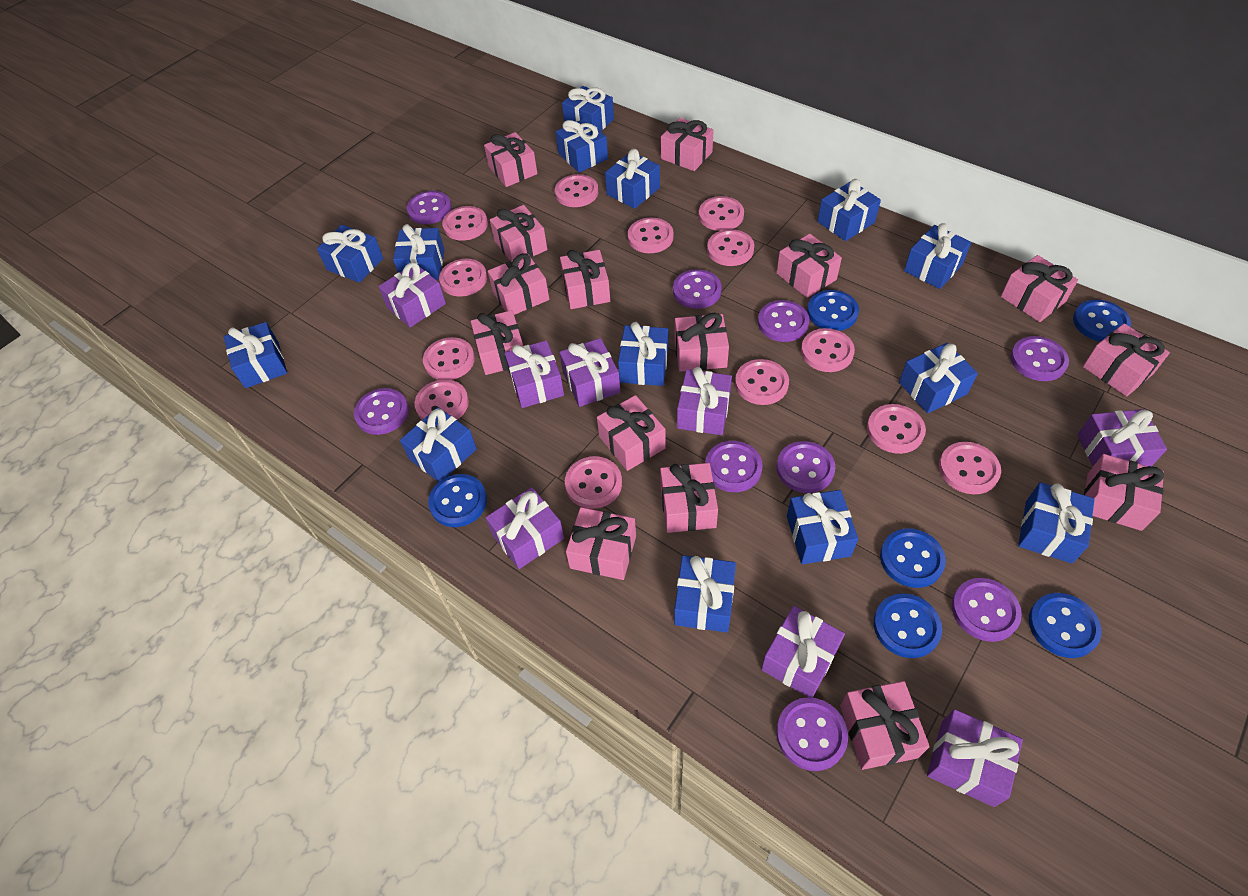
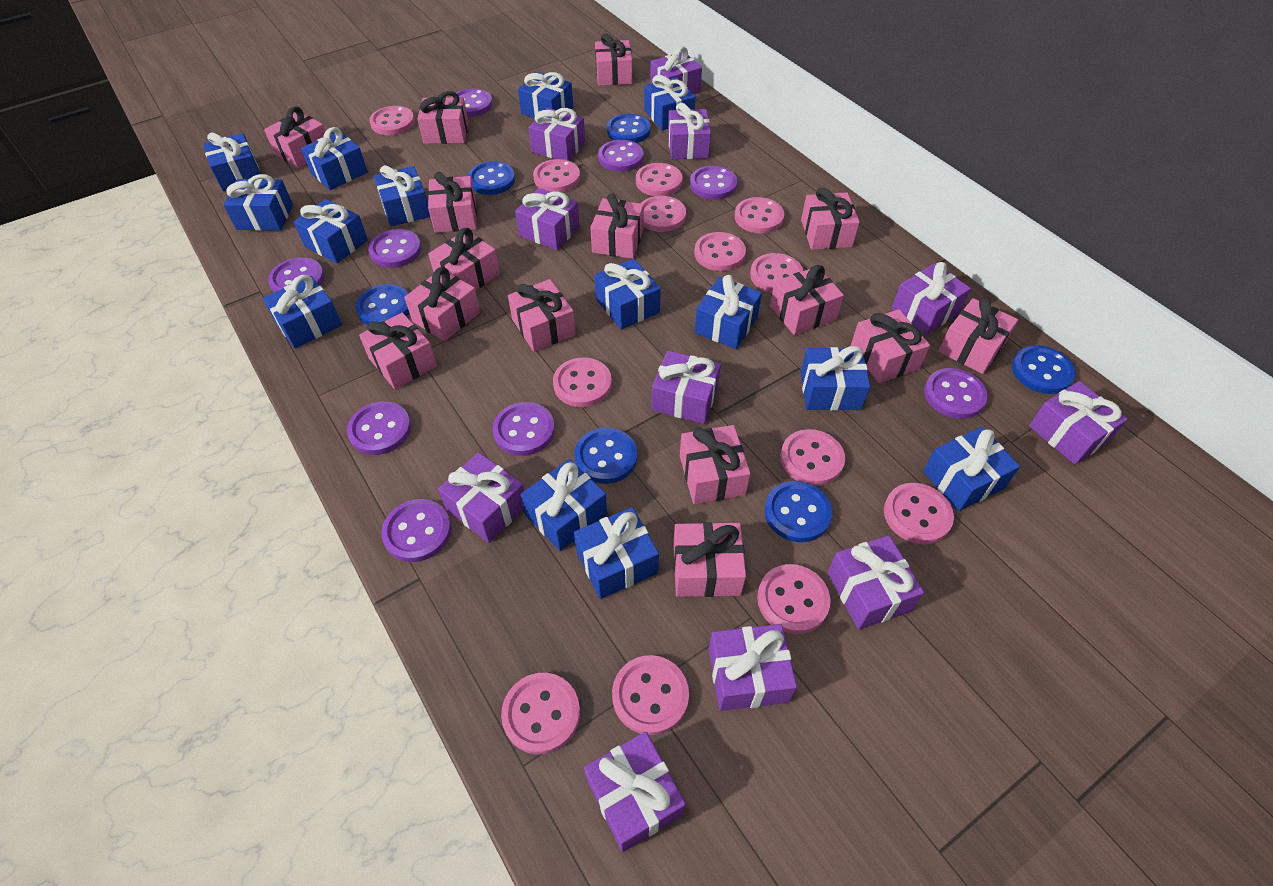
purple gift: 8 -> 11

